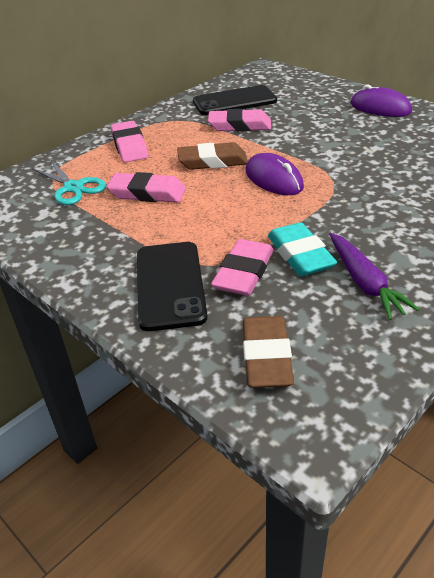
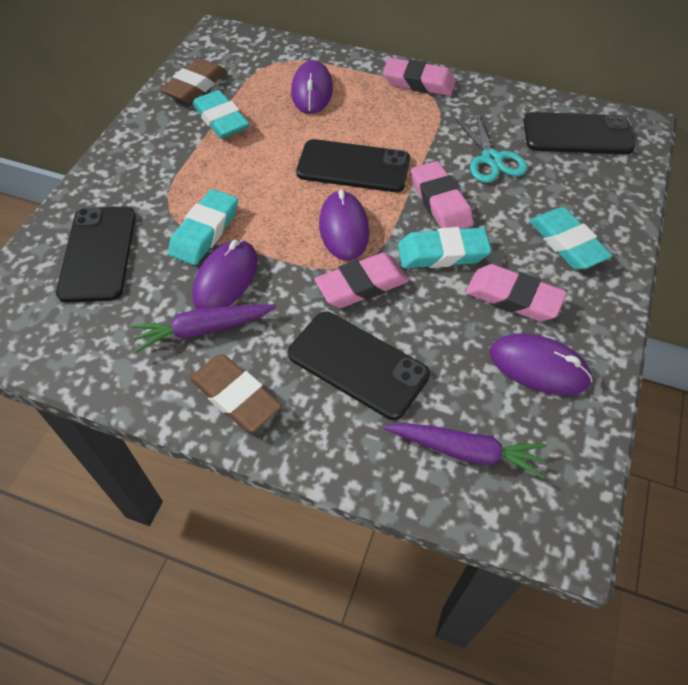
black phone: 2 -> 4
purple carrot: 1 -> 2
purple mouse: 2 -> 4
turquoise eraser: 1 -> 4

